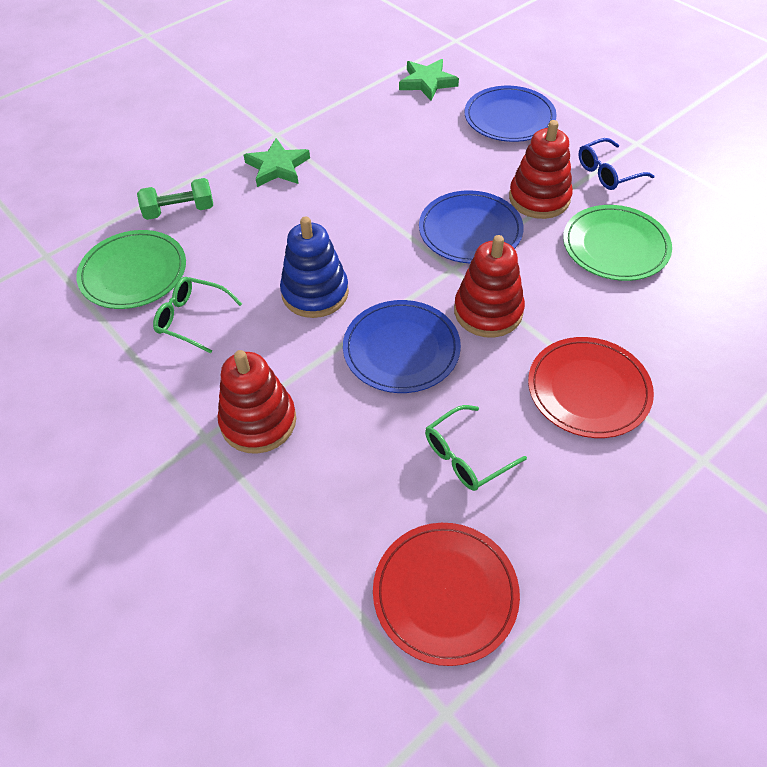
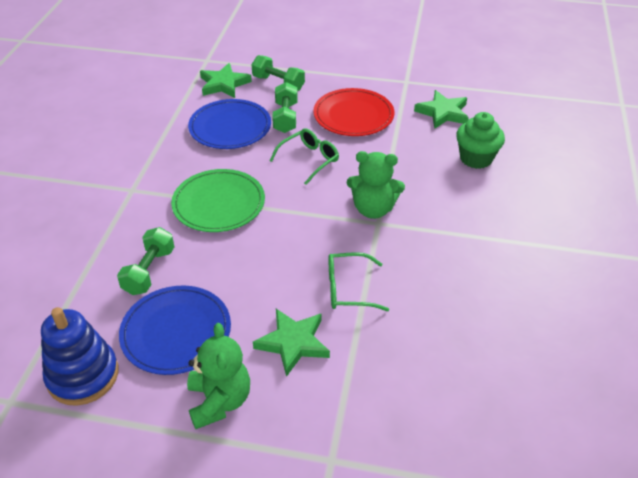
blue glasses: 1 -> 0
blue plate: 3 -> 2
green cupcake: 0 -> 1
green dumbbell: 1 -> 3
green plate: 2 -> 1
green star: 2 -> 3
green teddy bear: 0 -> 2
red plate: 2 -> 1
red stacking toy: 3 -> 0

